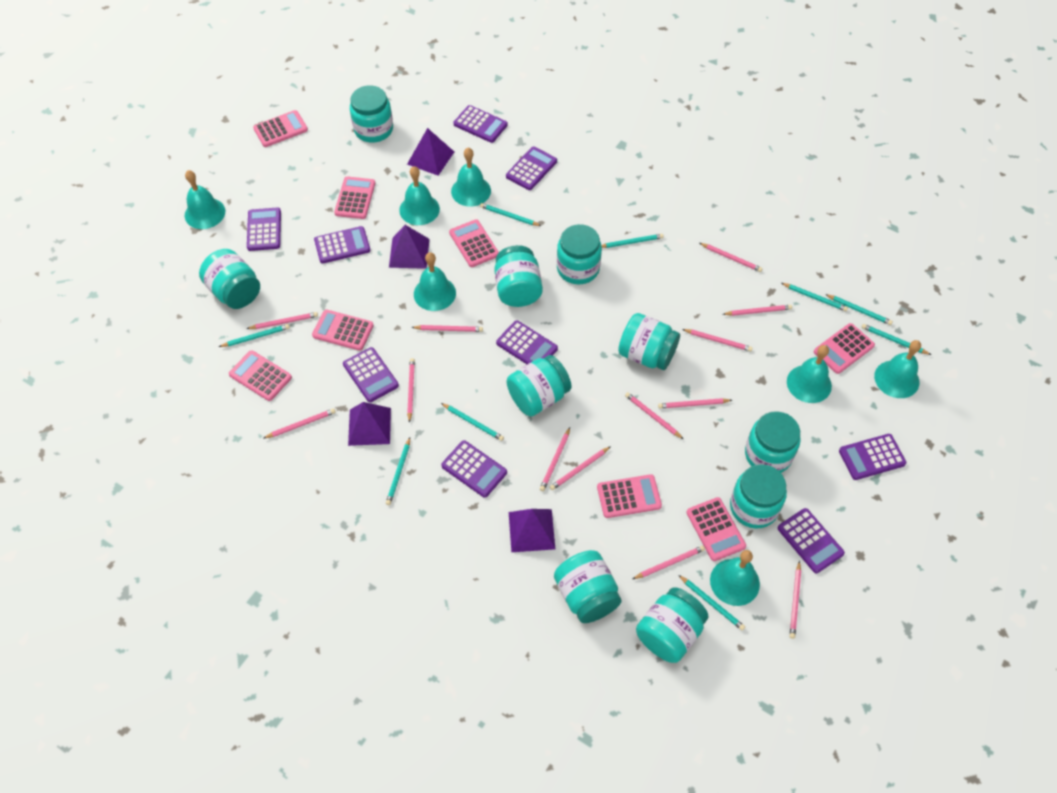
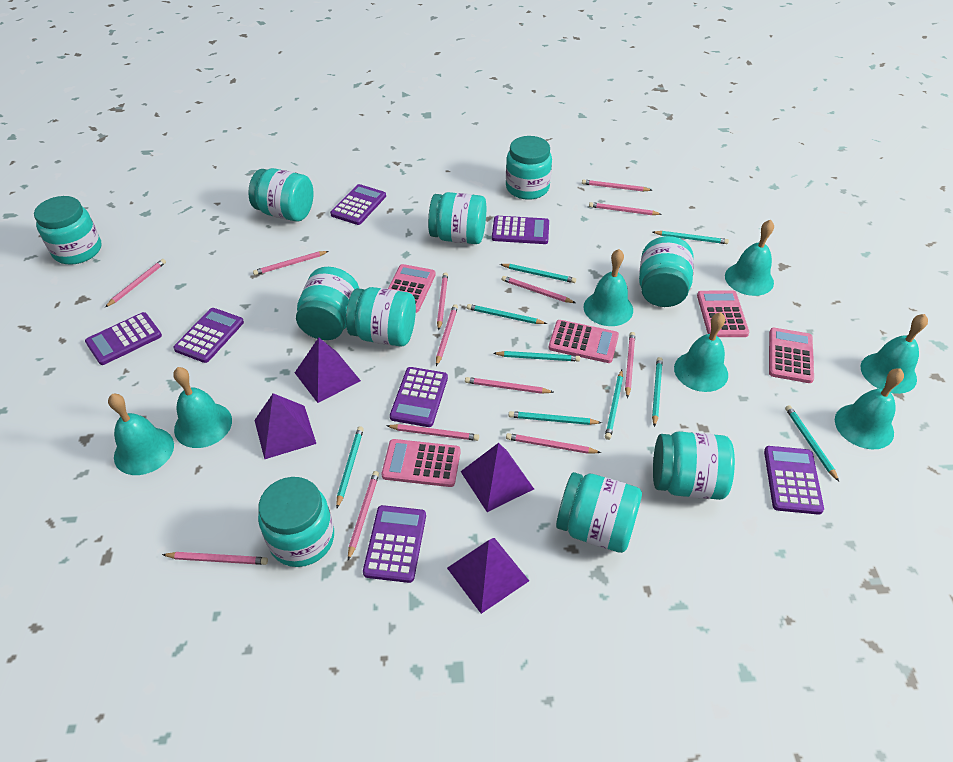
pink calculator: 8 -> 5
purple calculator: 9 -> 7

